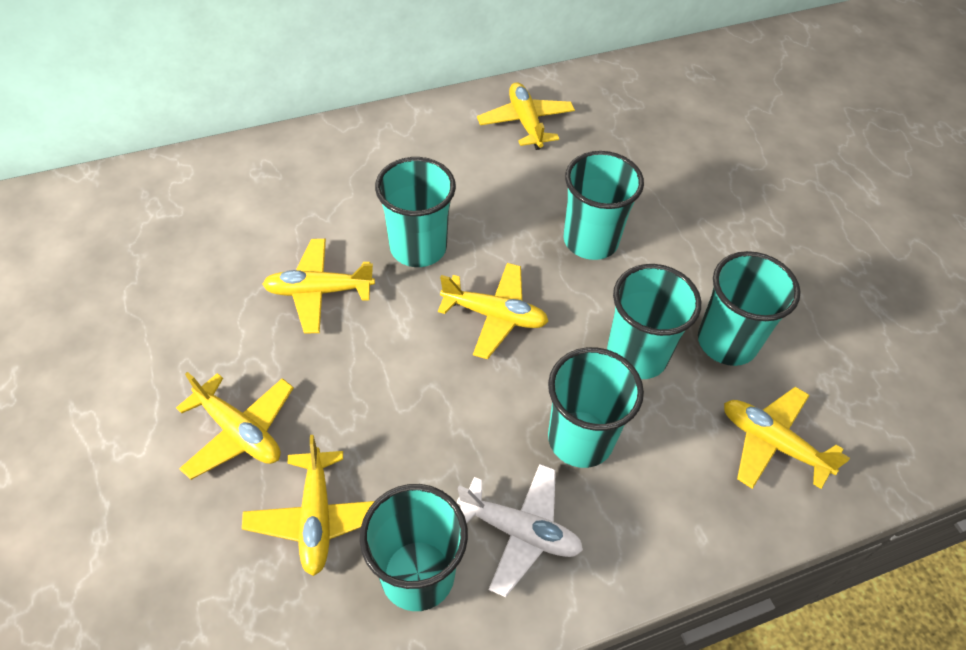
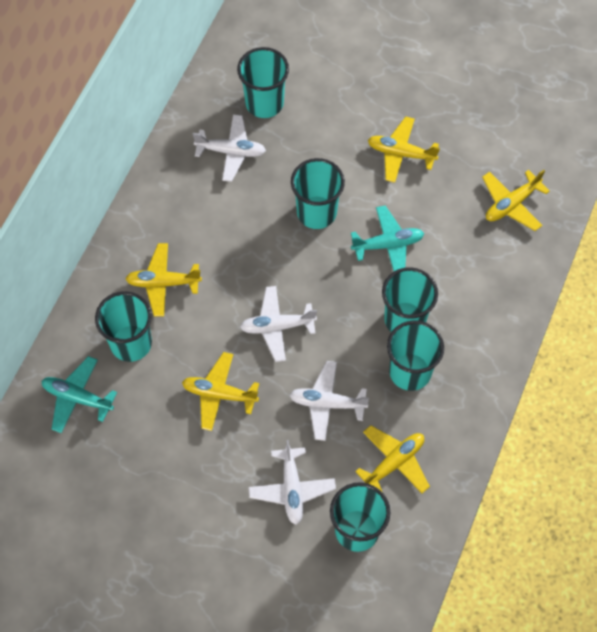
turquoise plane: 0 -> 2
white plane: 1 -> 4
yellow plane: 6 -> 5

